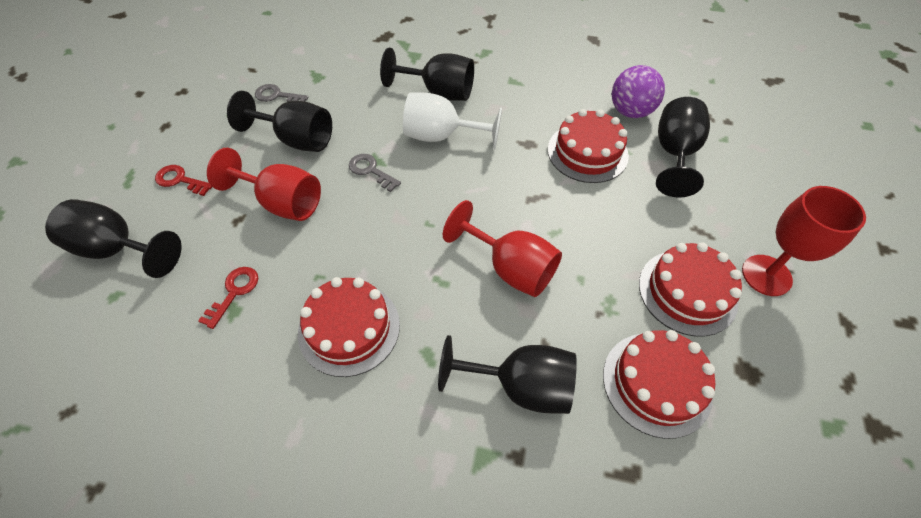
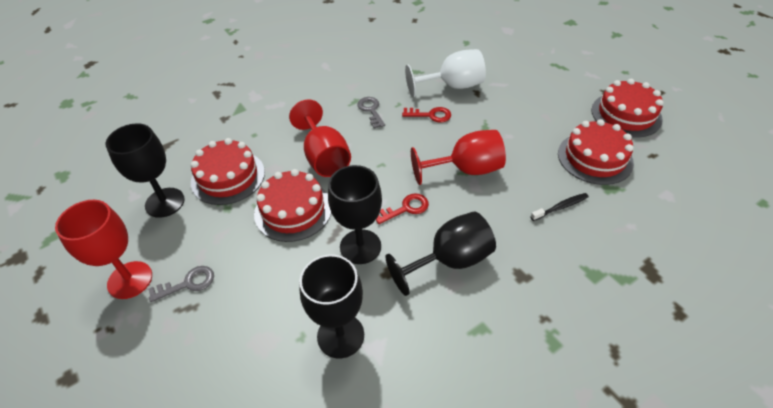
black goblet: 5 -> 4
black toothbrush: 0 -> 1
purple ball: 1 -> 0

